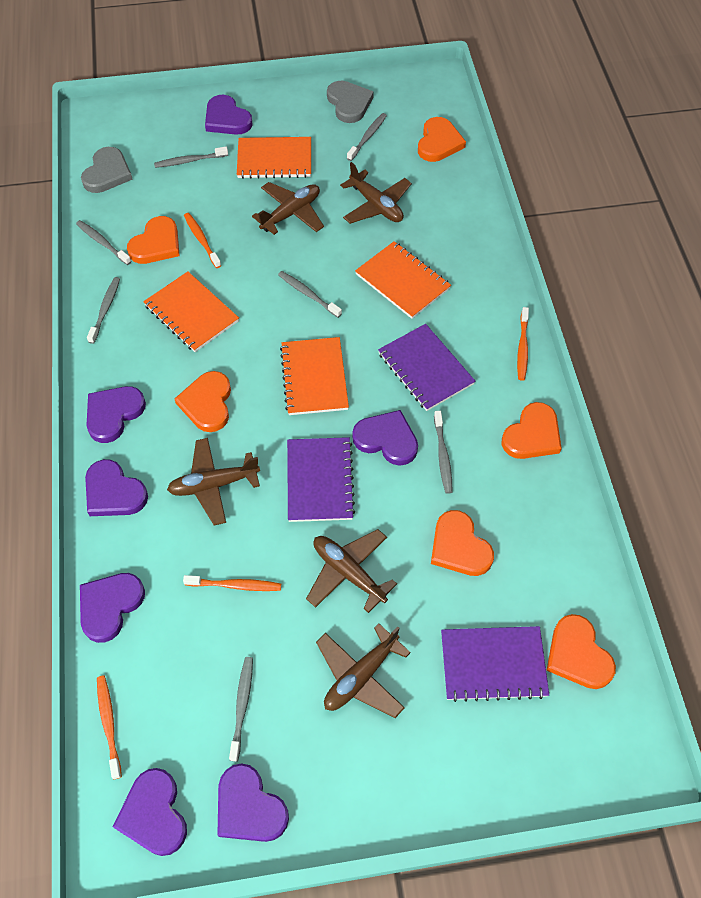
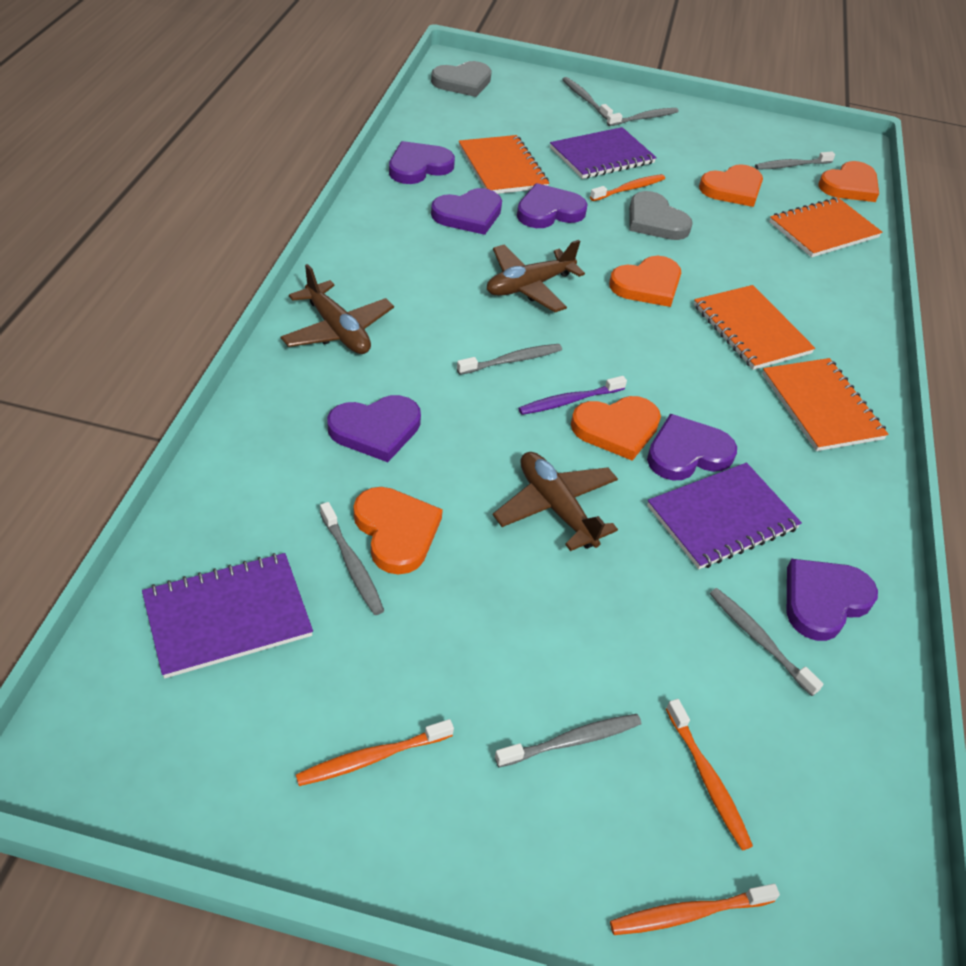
brown plane: 5 -> 3
orange heart: 6 -> 5
purple heart: 7 -> 6
purple toothbrush: 0 -> 1

